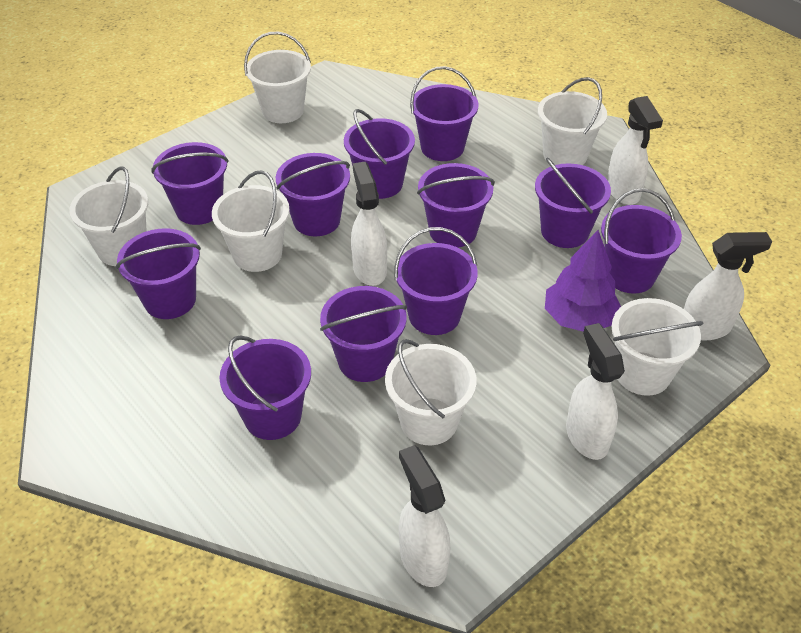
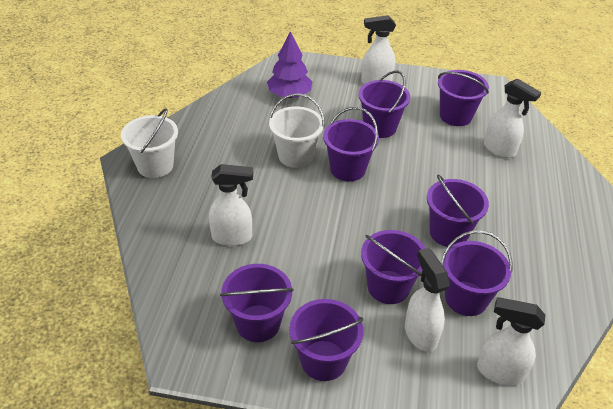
purple bucket: 11 -> 8
white bucket: 6 -> 2

